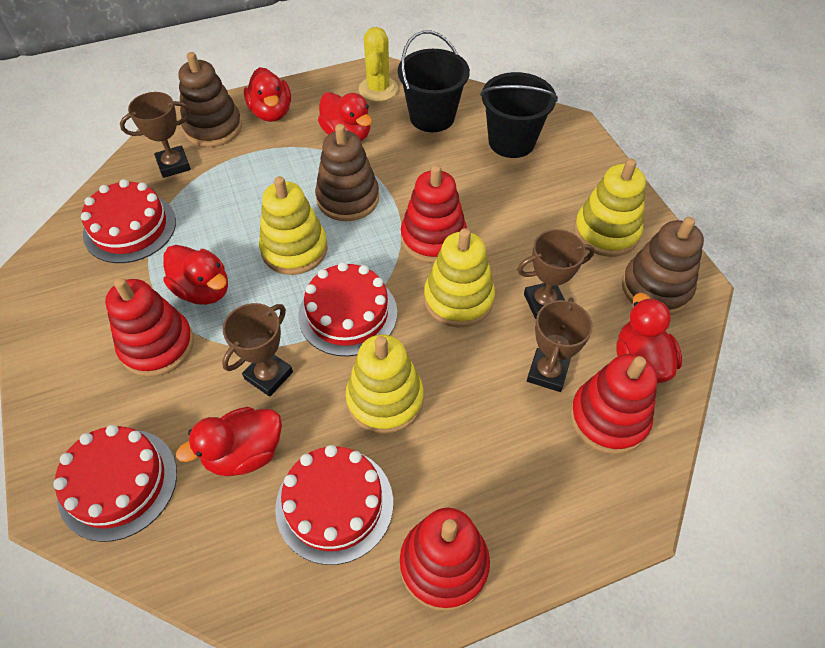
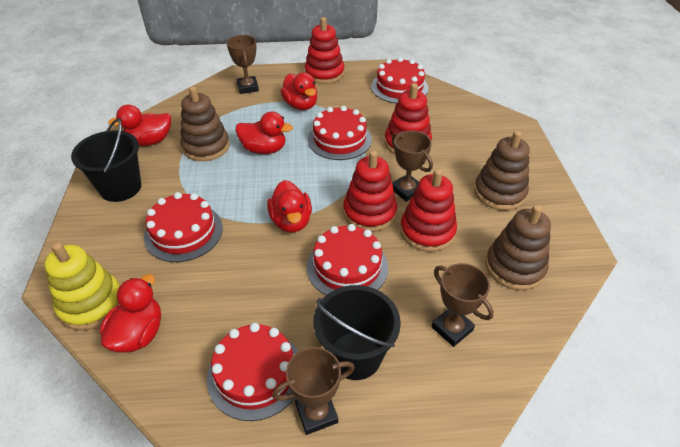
red cake: 4 -> 5
yellow cactus: 1 -> 0
yellow stacking toy: 4 -> 1

